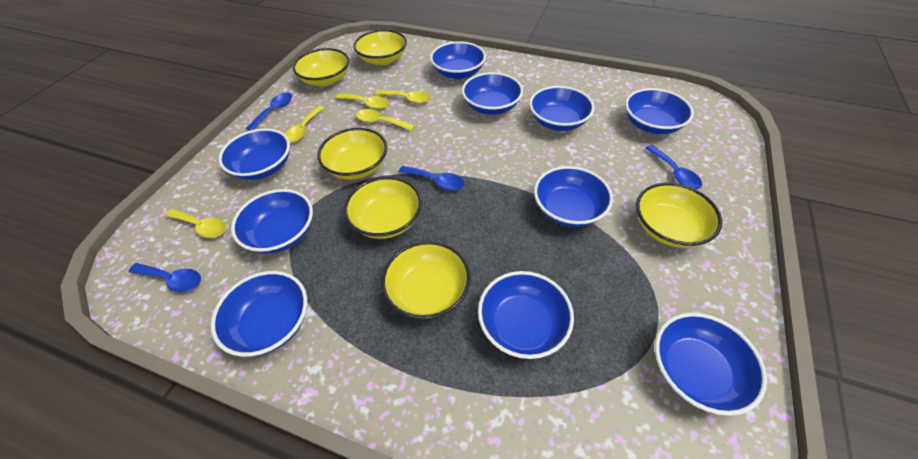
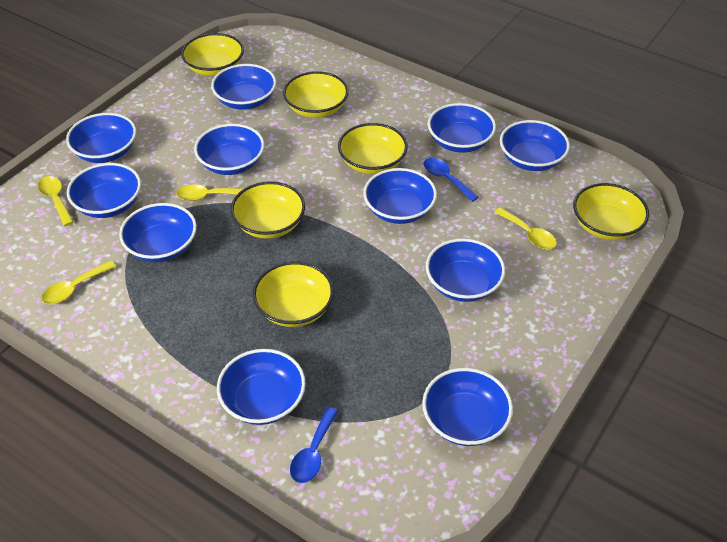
blue bowl: 10 -> 11
blue spoon: 4 -> 2
yellow spoon: 5 -> 4

